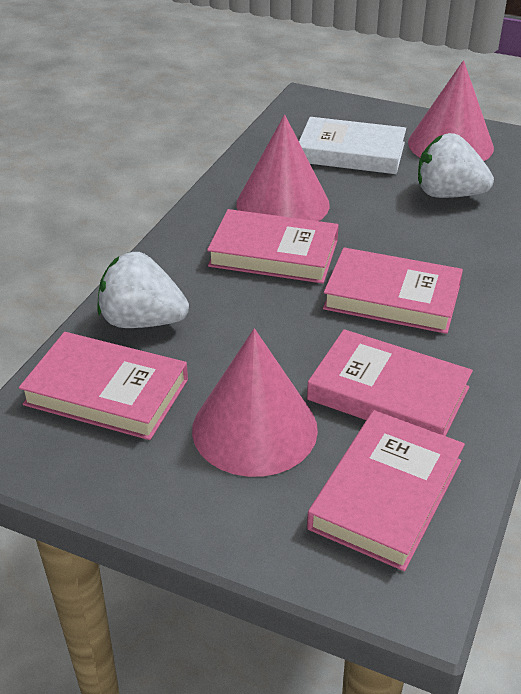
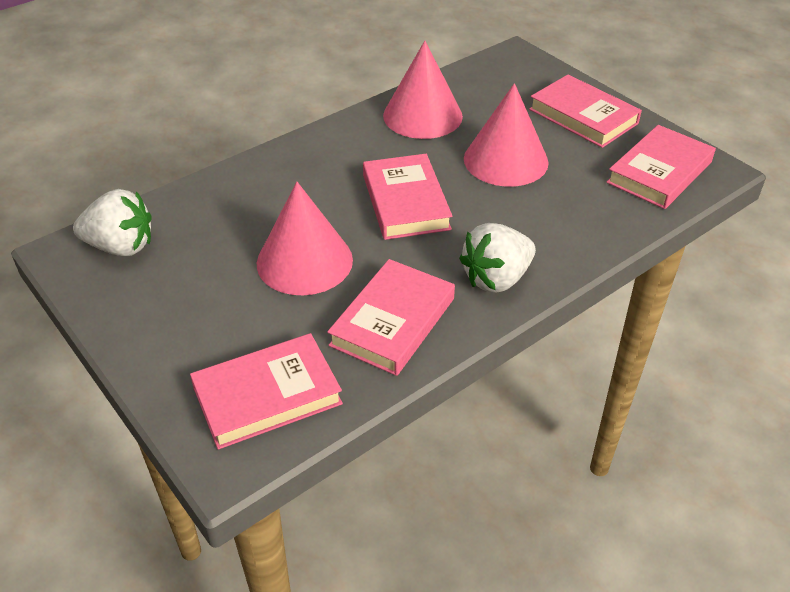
white book: 1 -> 0

